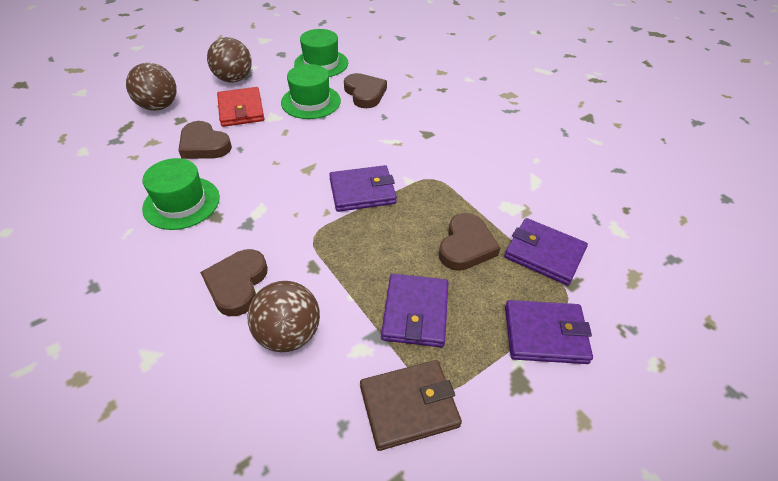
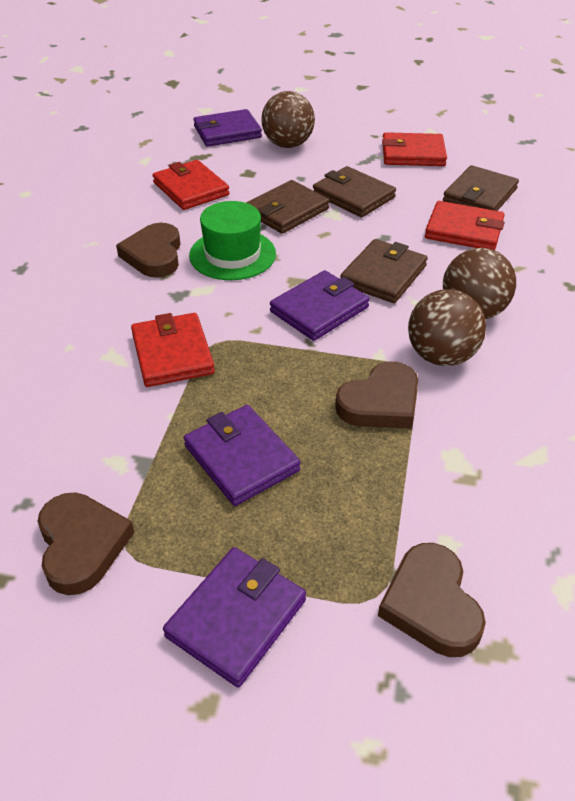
brown wallet: 1 -> 4
green hat: 3 -> 1
red wallet: 1 -> 4

